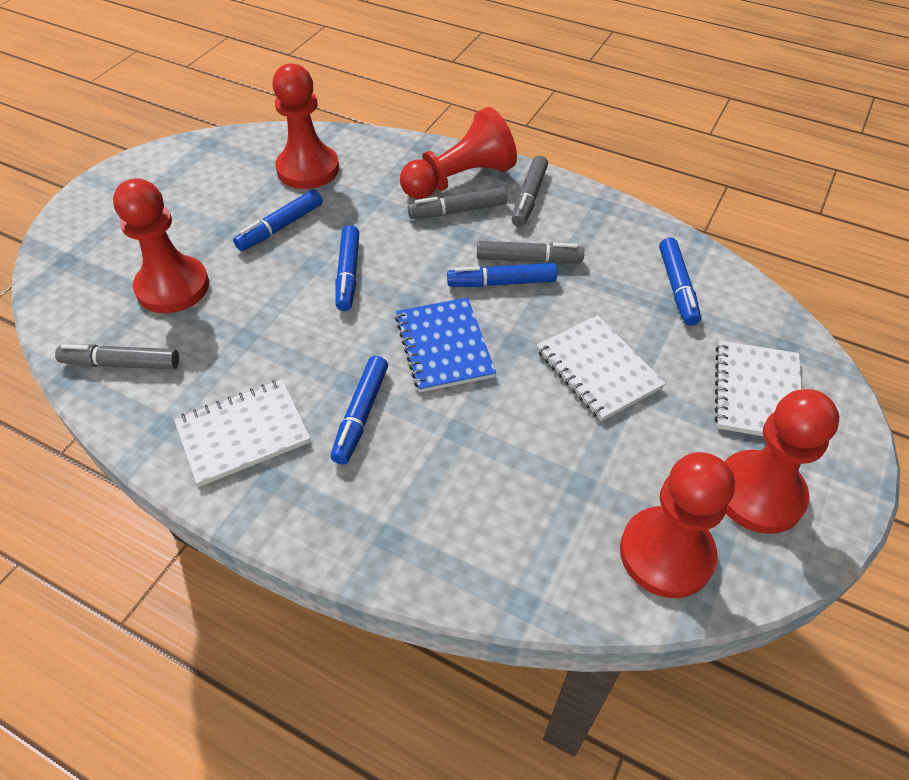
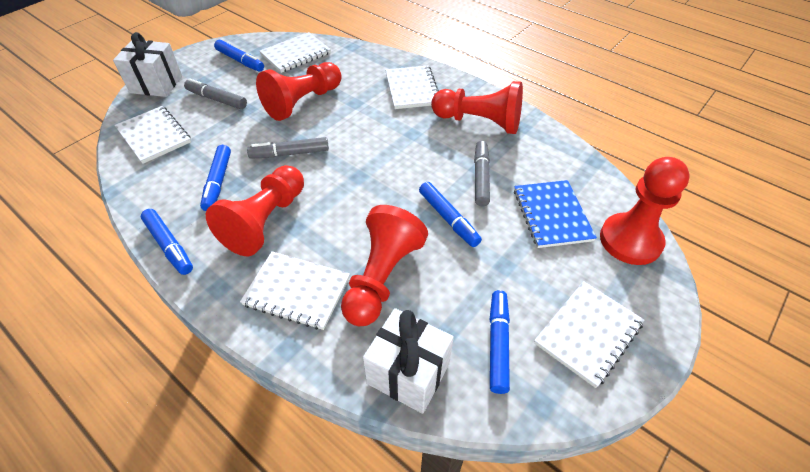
grey marker: 4 -> 3
white gift: 0 -> 2
white notebook: 3 -> 5

